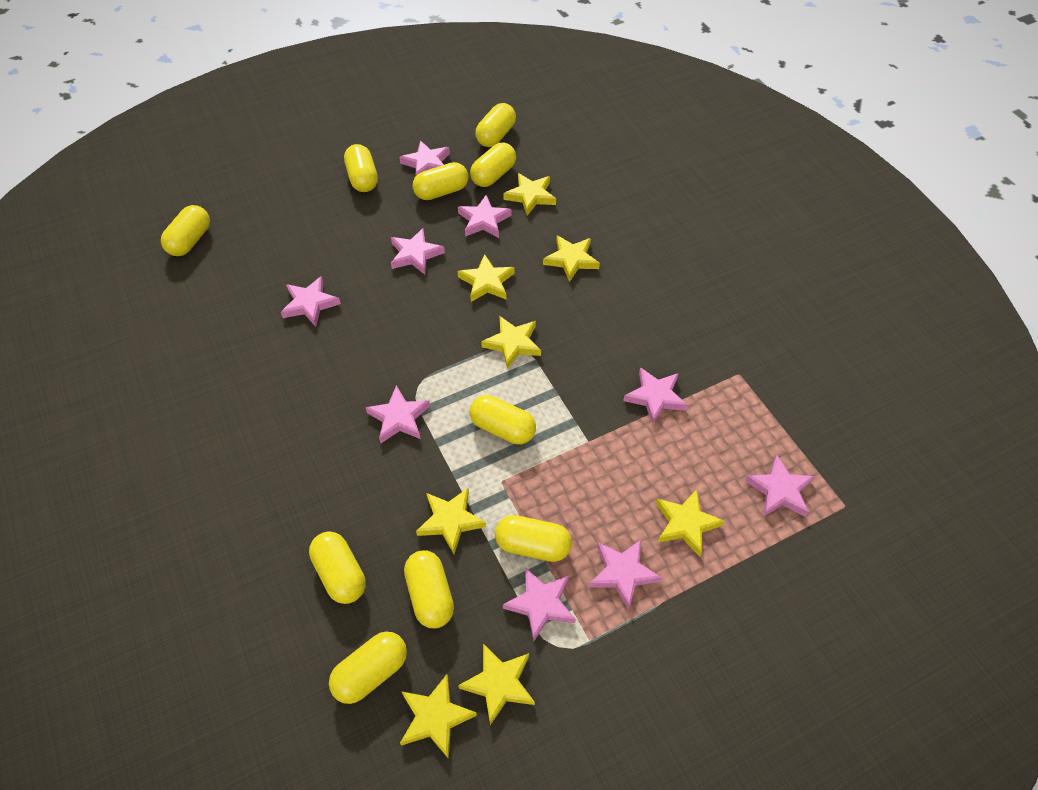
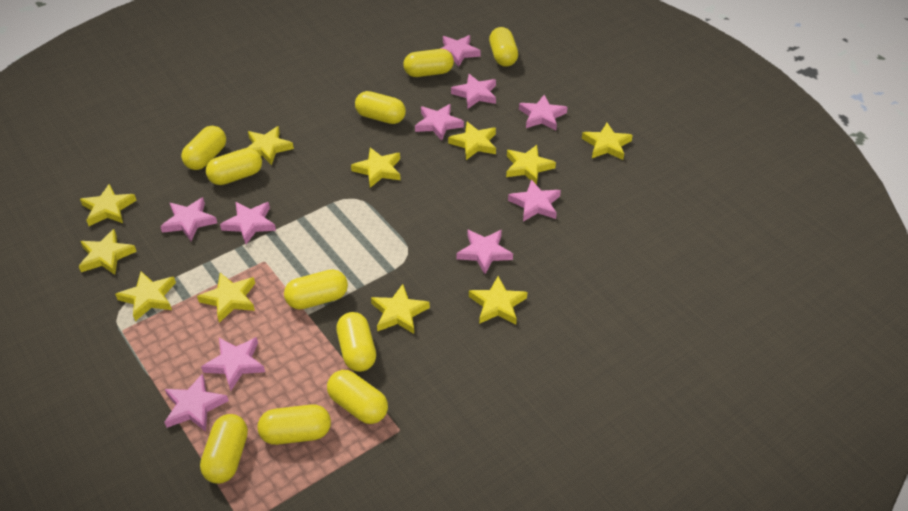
pink star: 9 -> 10
yellow star: 8 -> 11

